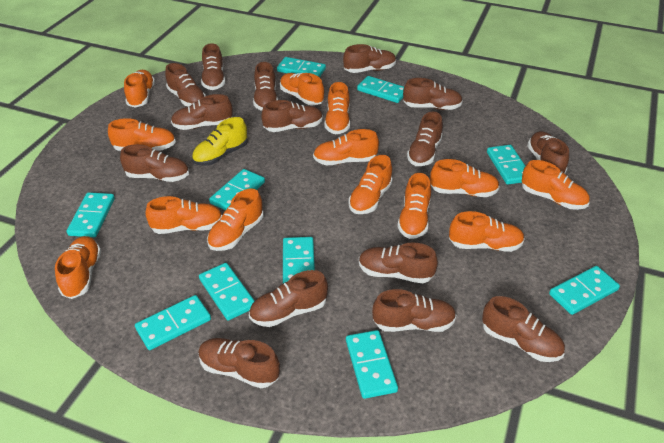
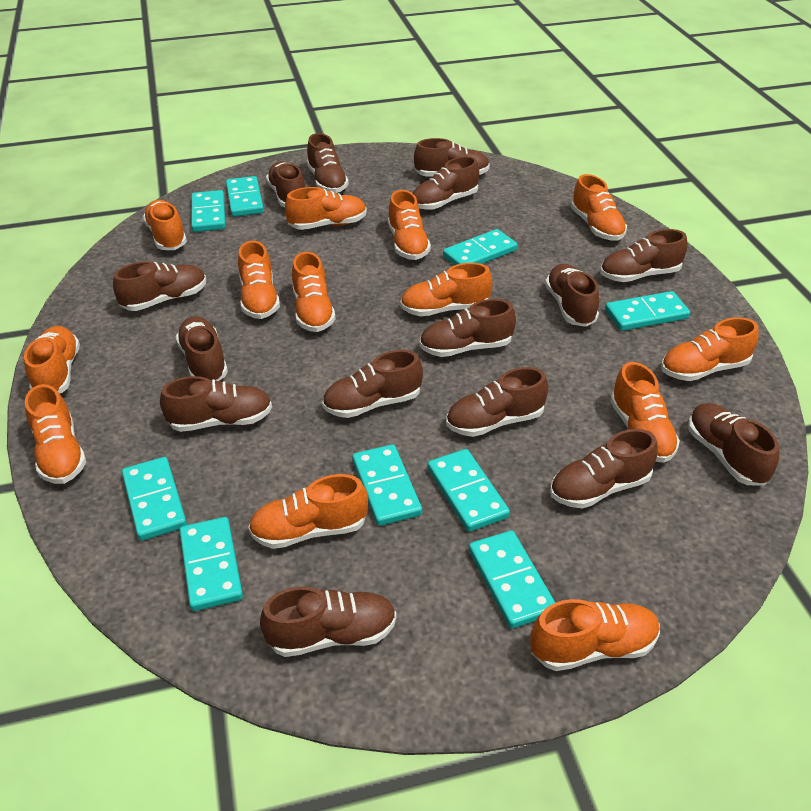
turquoise domino: 10 -> 9
yellow shoe: 1 -> 0

